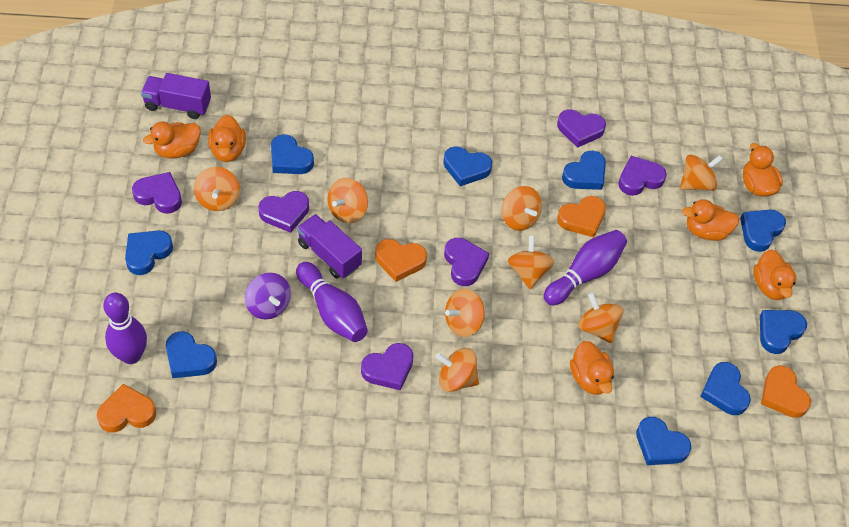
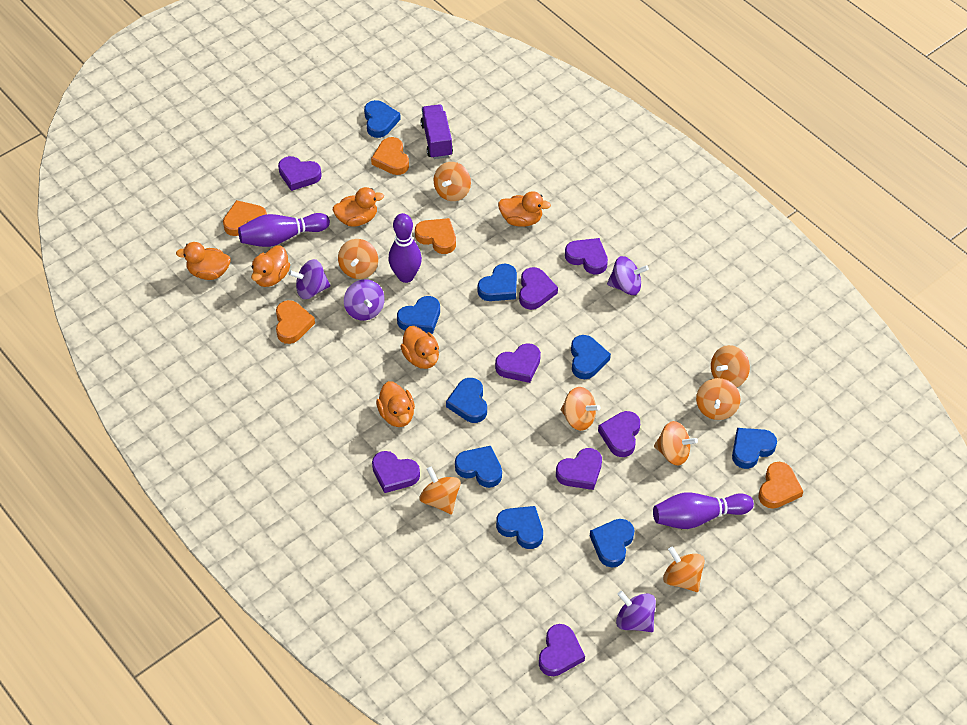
orange heart: 4 -> 5
purple heart: 6 -> 8
purple spinning top: 1 -> 4
purple truck: 2 -> 1

